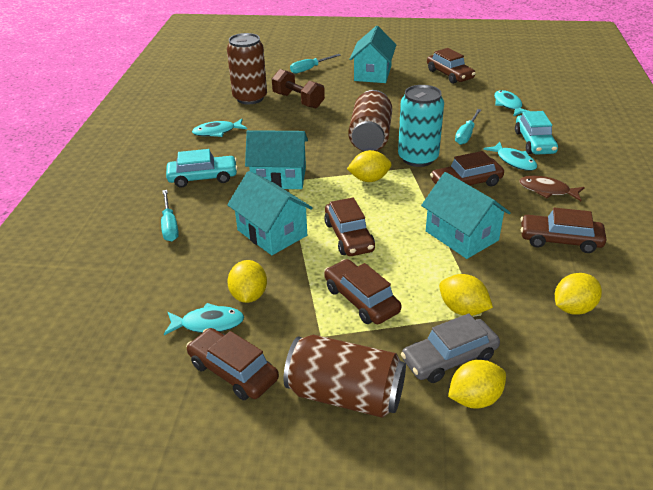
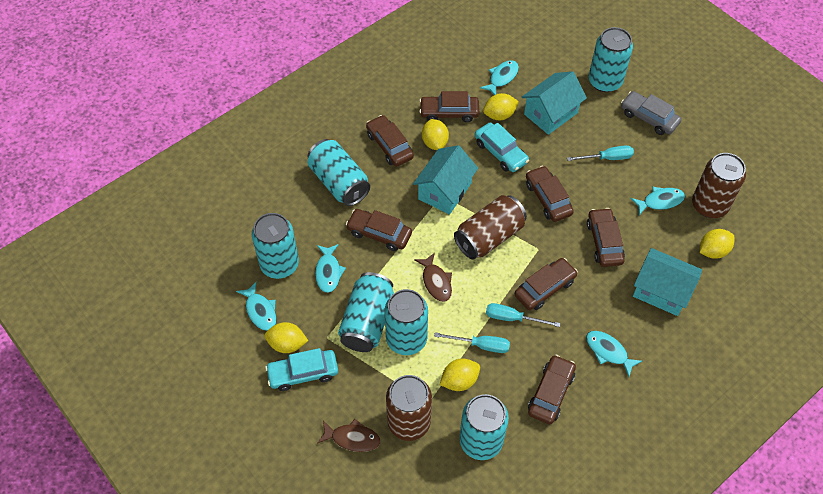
brown car: 6 -> 7
brown dumbbell: 1 -> 0
brown fish: 1 -> 2
turquoise can: 1 -> 6
turquoise fish: 4 -> 5
turquoise house: 4 -> 3

